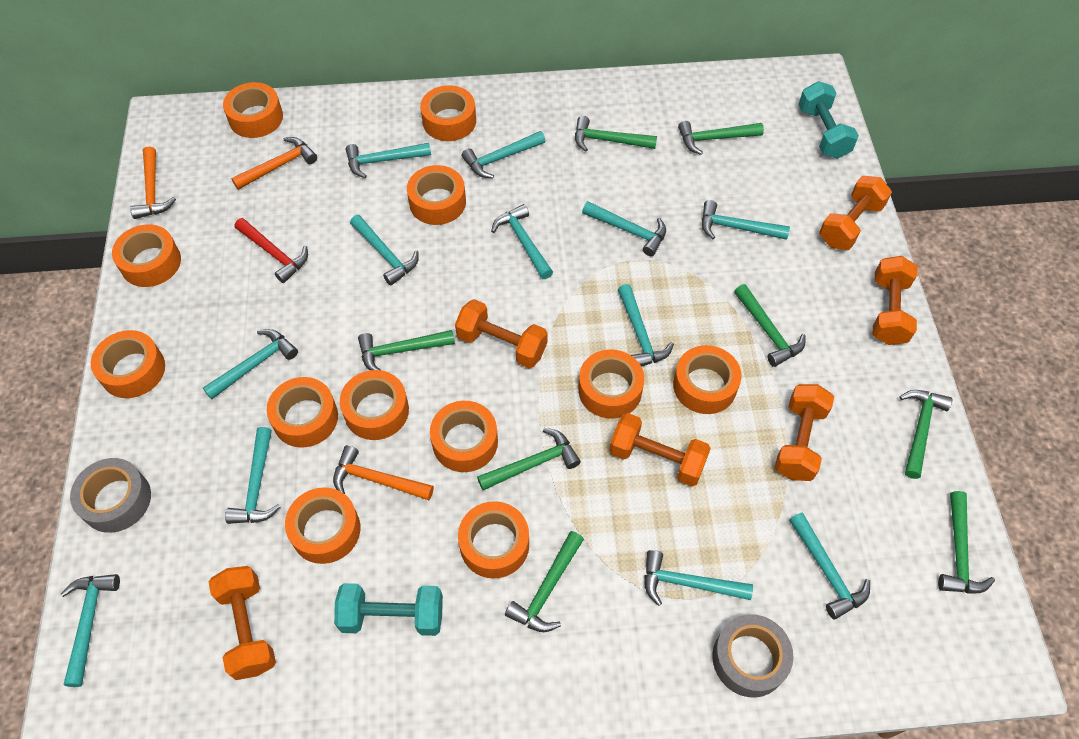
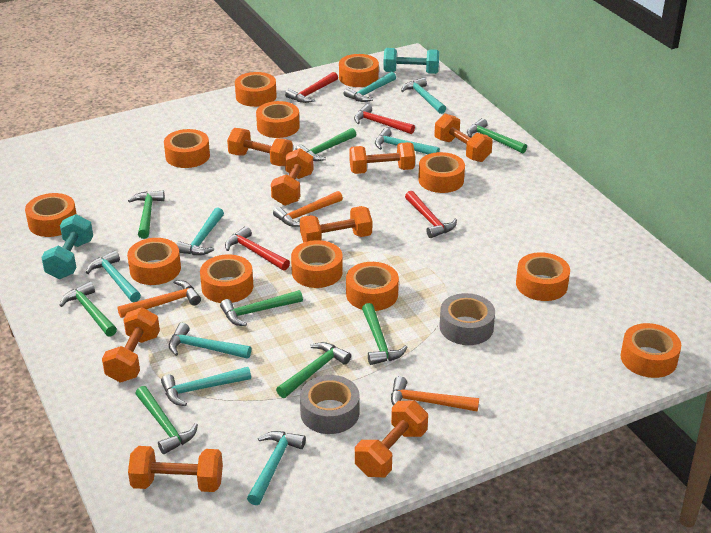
orange dumbbell: 6 -> 8
red hammer: 1 -> 4
turquoise hammer: 12 -> 8

